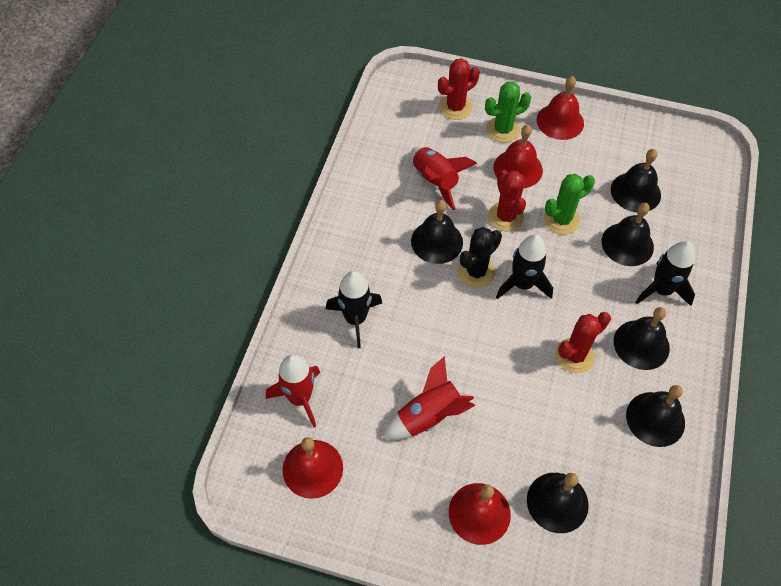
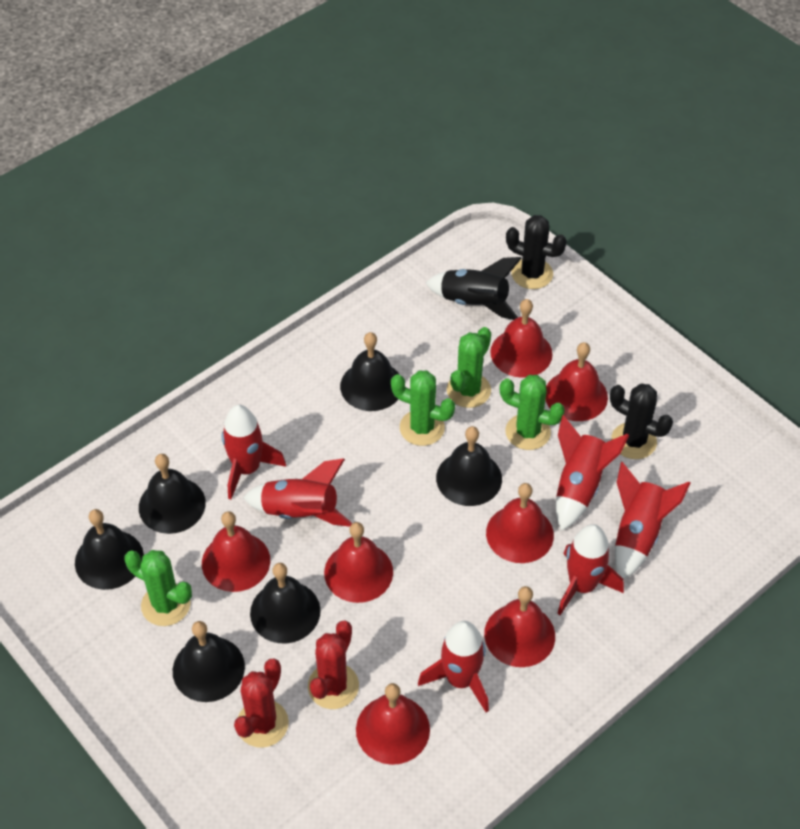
black cactus: 1 -> 2
black rocket: 3 -> 1
green cactus: 2 -> 4
red bell: 4 -> 7
red cactus: 3 -> 2
red rocket: 3 -> 6

